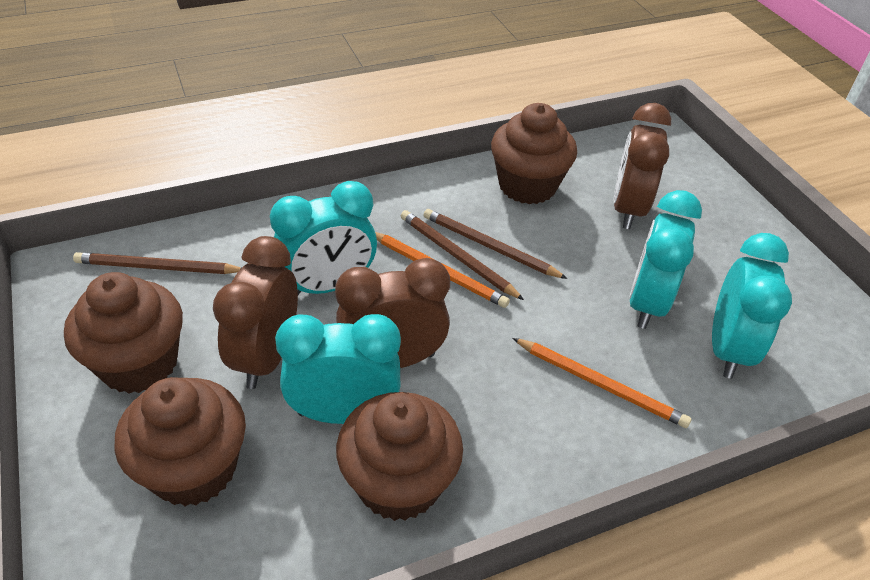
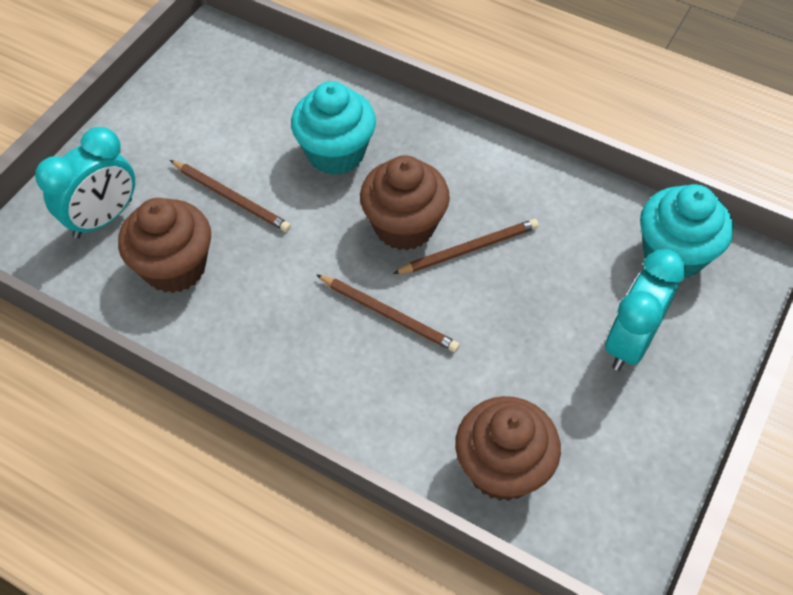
brown clock: 3 -> 0
brown cupcake: 4 -> 3
orange pencil: 2 -> 0
turquoise clock: 4 -> 2
turquoise cupcake: 0 -> 2

